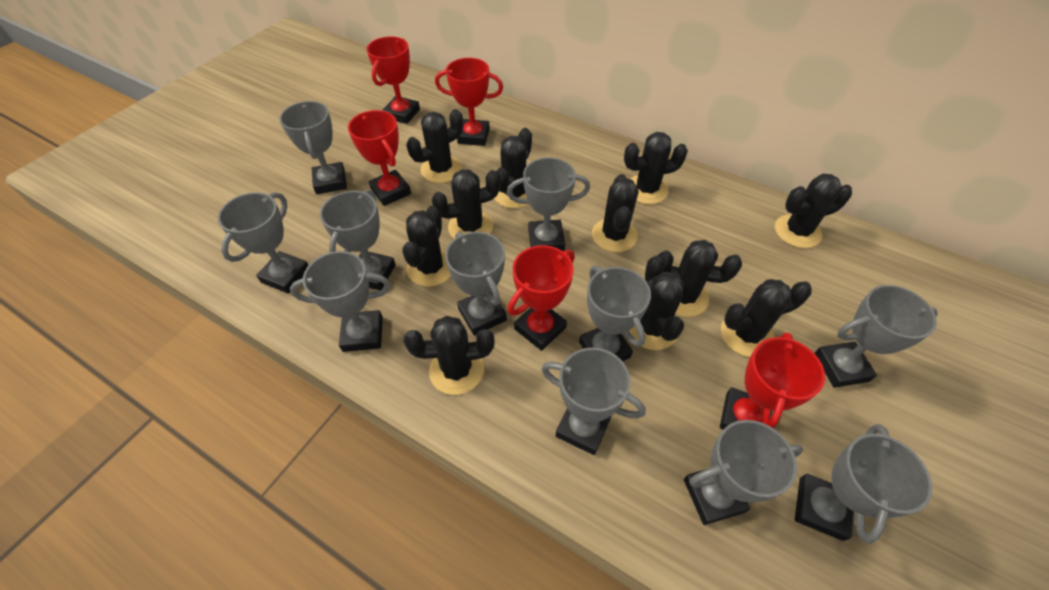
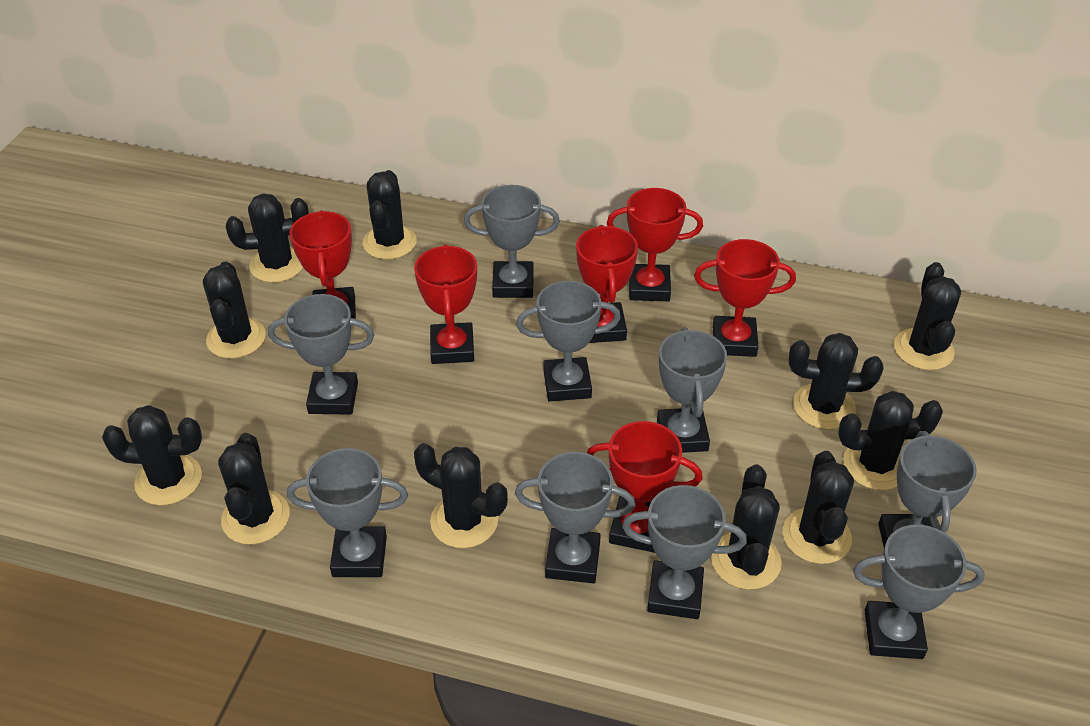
grey trophy: 11 -> 9
red trophy: 5 -> 6

